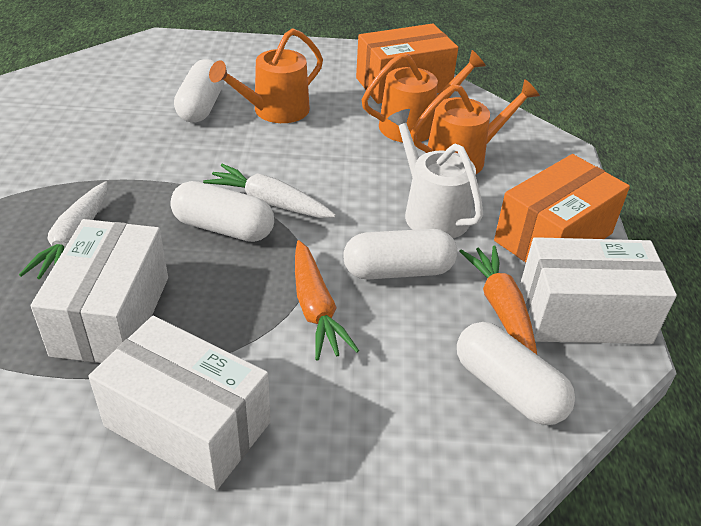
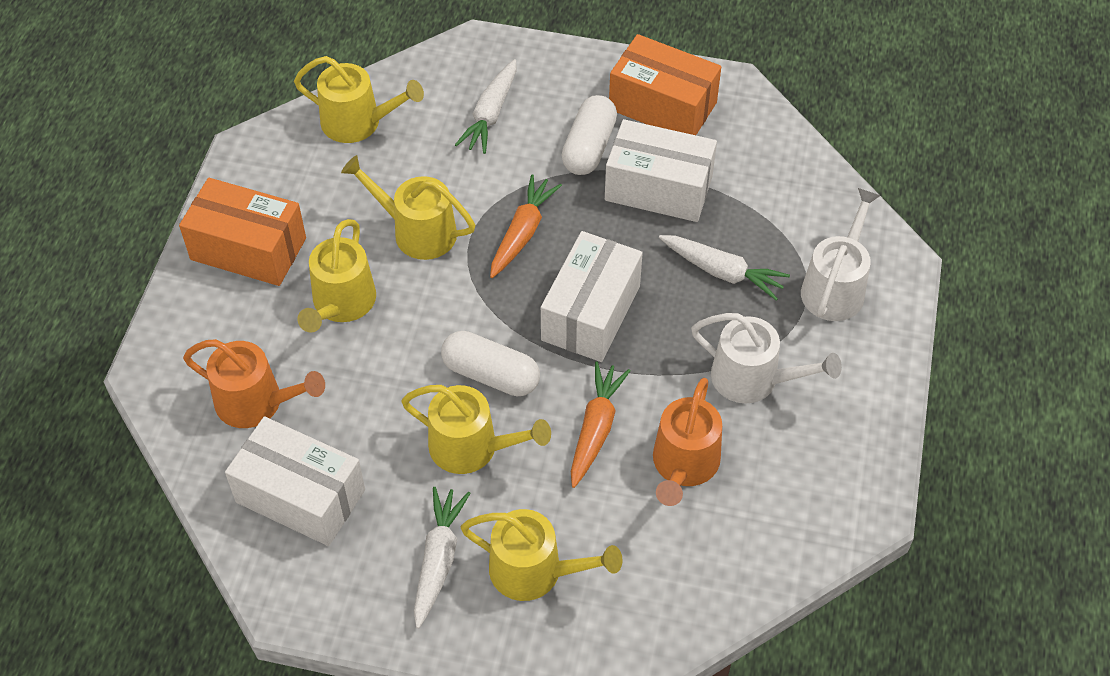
orange watering can: 3 -> 2
white capsule: 4 -> 2
white carrot: 2 -> 3
white watering can: 1 -> 2
yellow watering can: 0 -> 5

